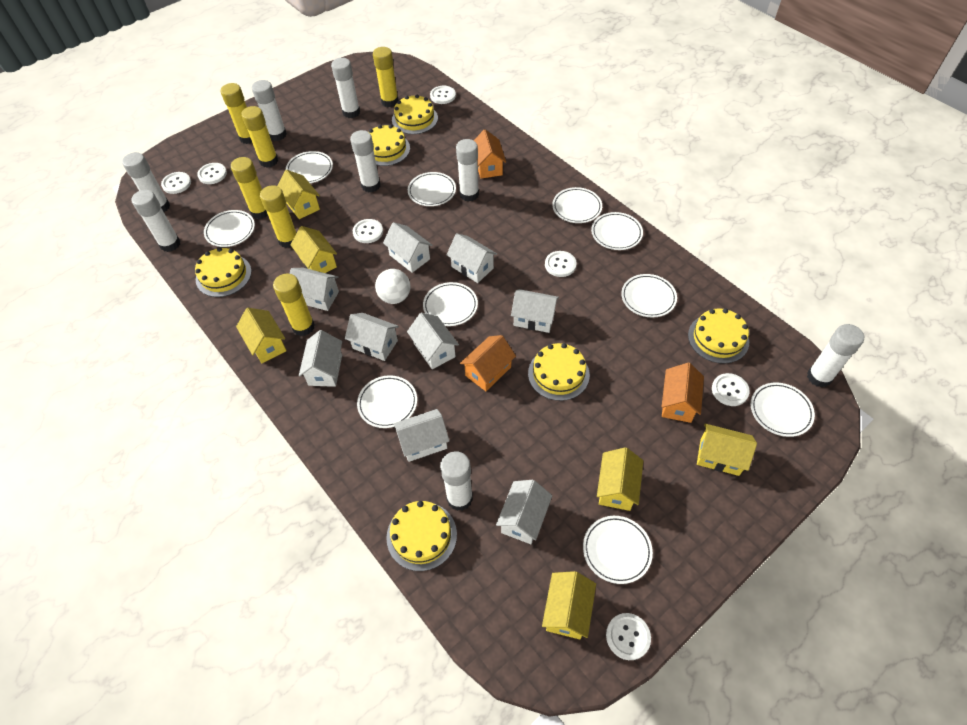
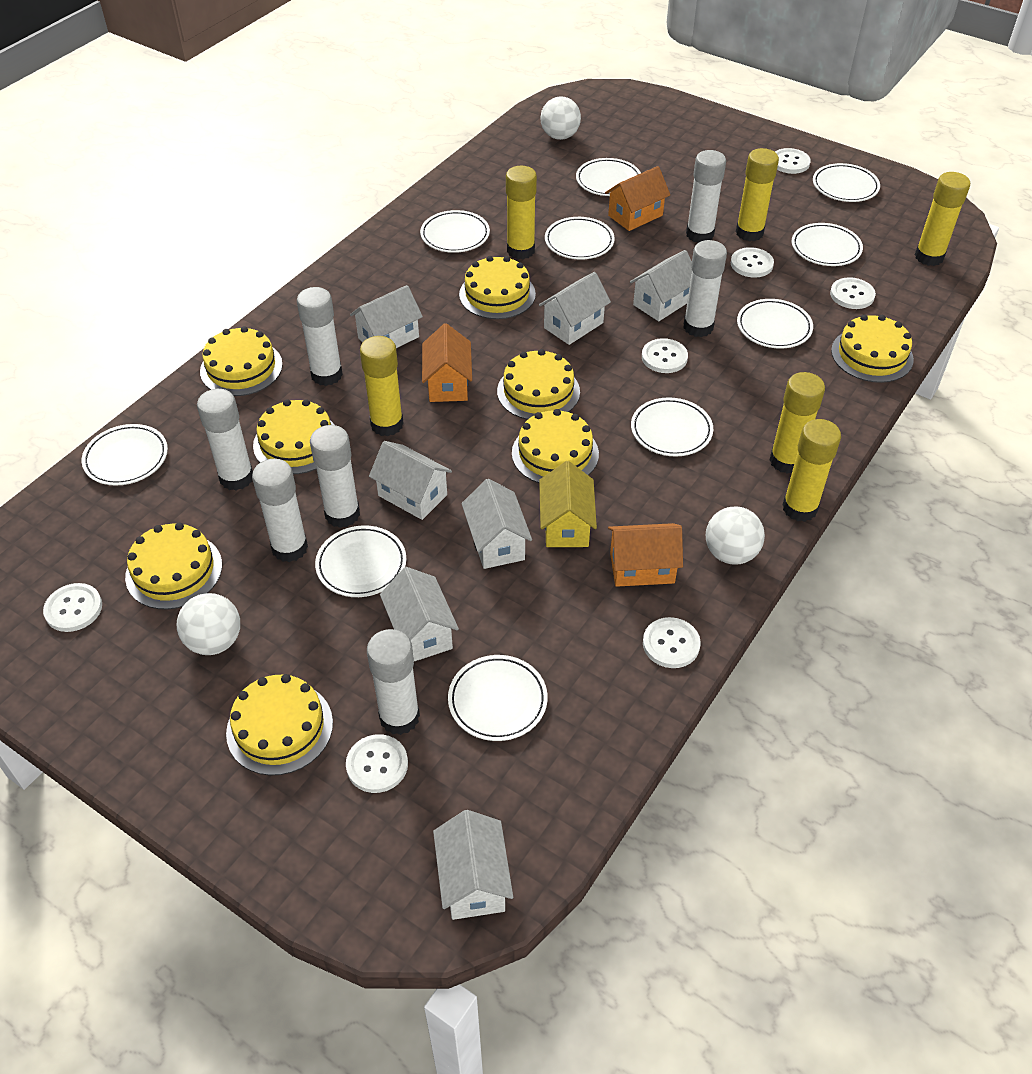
white ball: 1 -> 3
white glue stick: 8 -> 7
white house: 9 -> 7
yellow cake: 6 -> 8
yellow house: 6 -> 1

